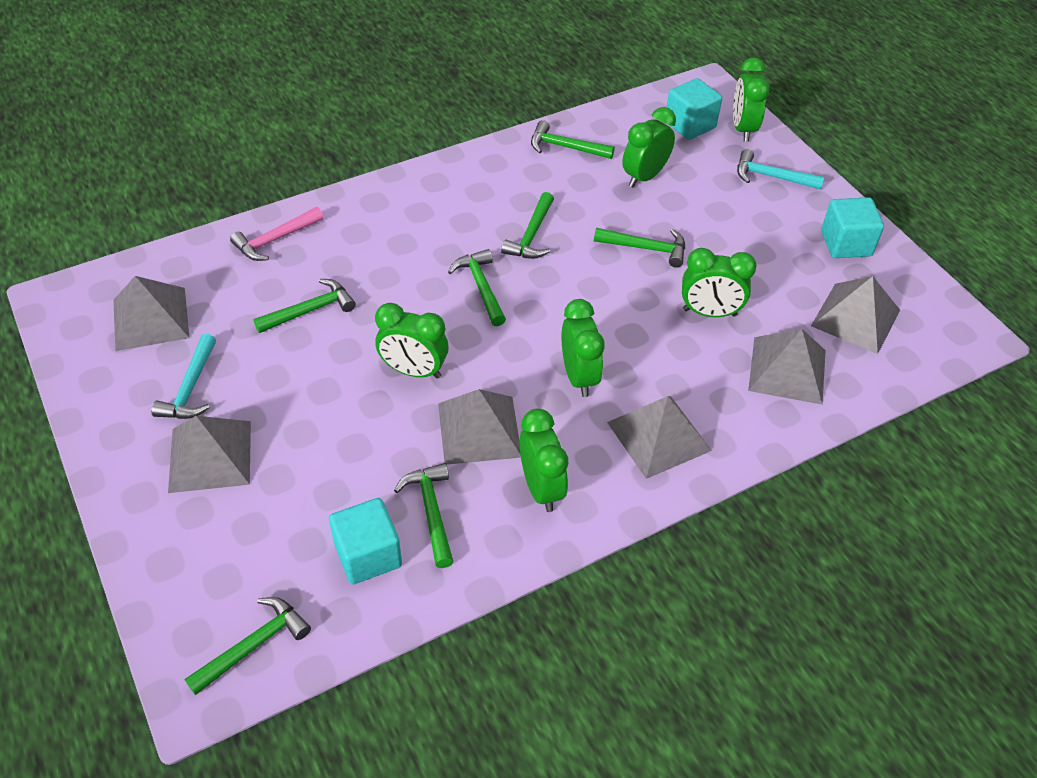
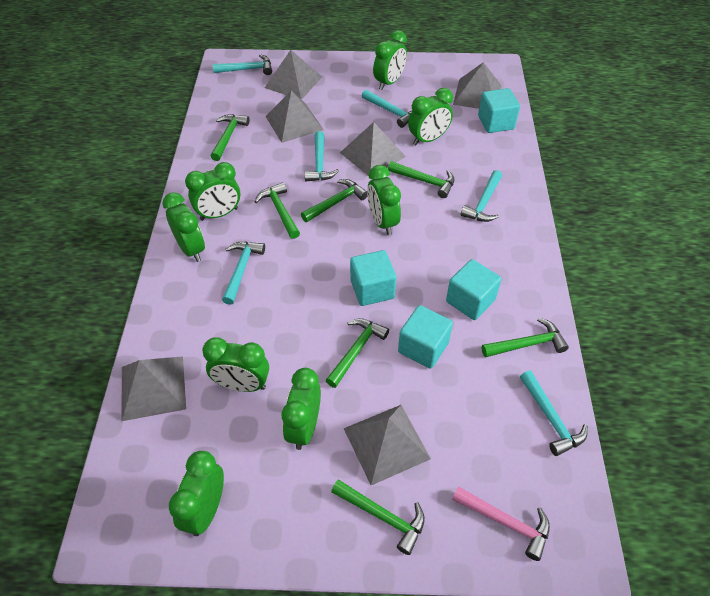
green clock: 6 -> 8
turquoise cube: 3 -> 4
turquoise hammer: 2 -> 6

